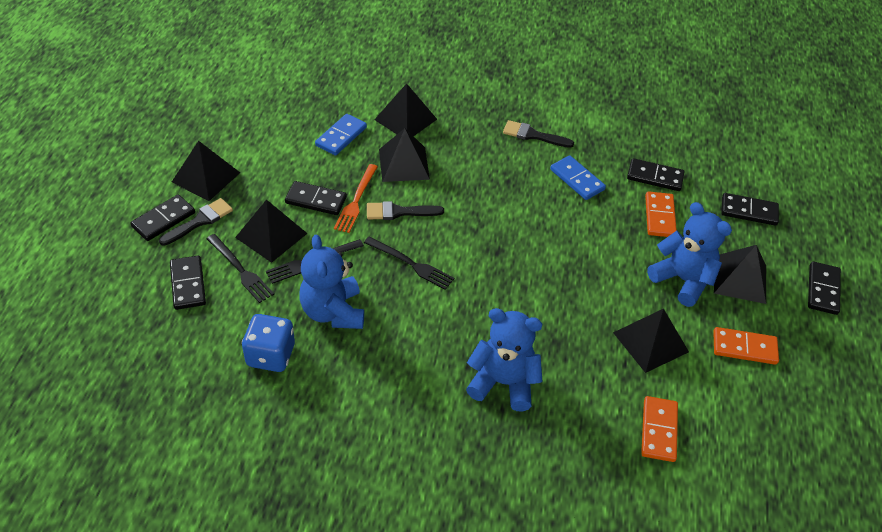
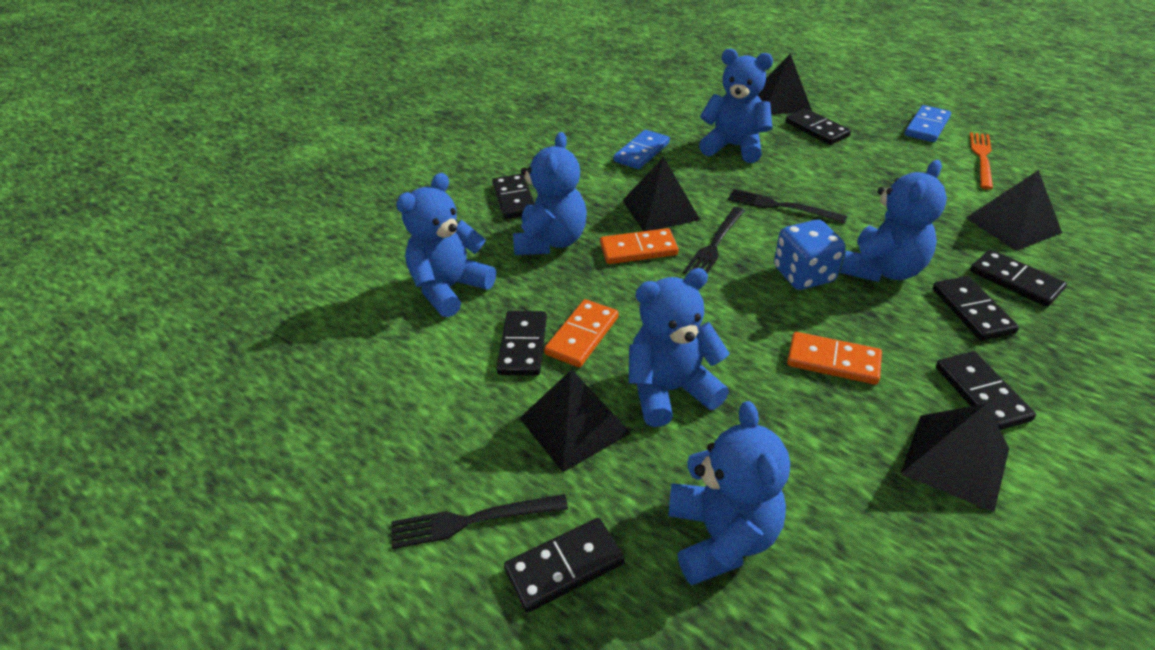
black brush: 3 -> 0
black domino: 6 -> 7
black pyramid: 6 -> 5
blue teddy bear: 3 -> 6

